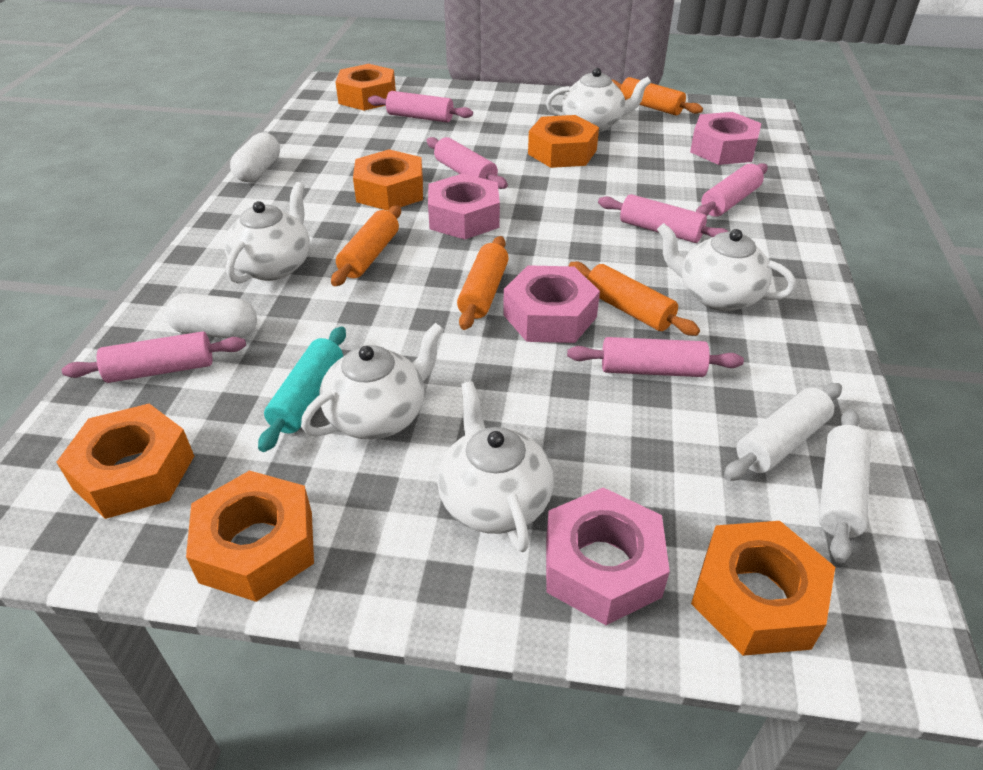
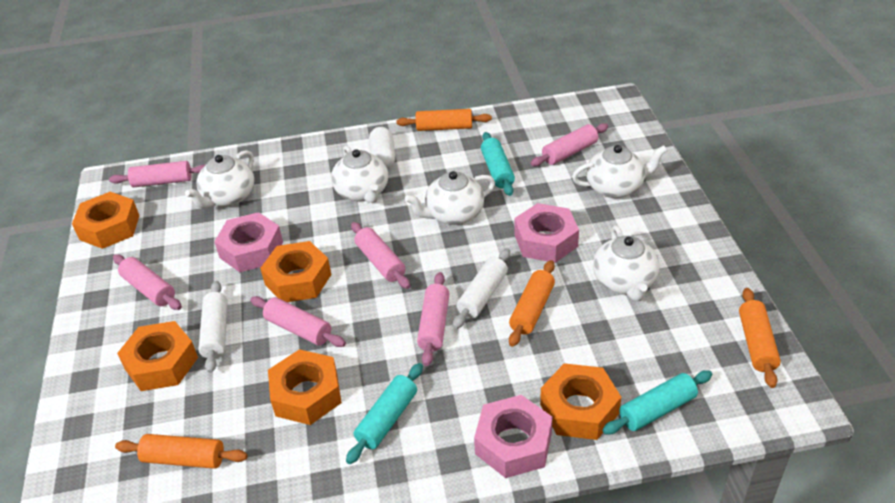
orange nut: 6 -> 5
pink nut: 4 -> 3
turquoise rolling pin: 1 -> 3
white capsule: 2 -> 1

